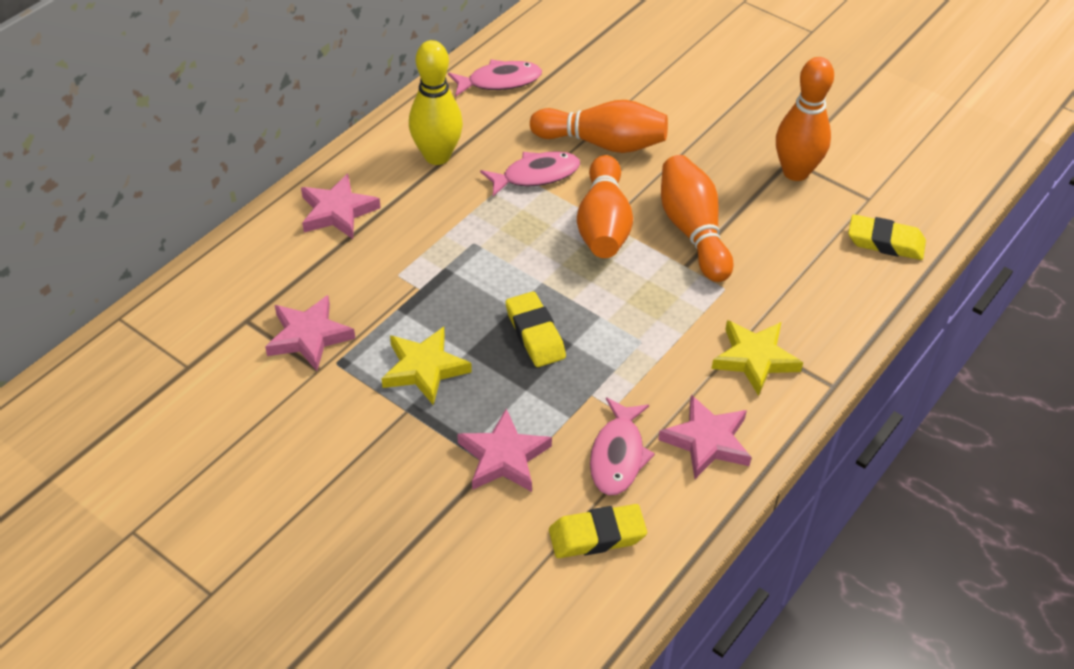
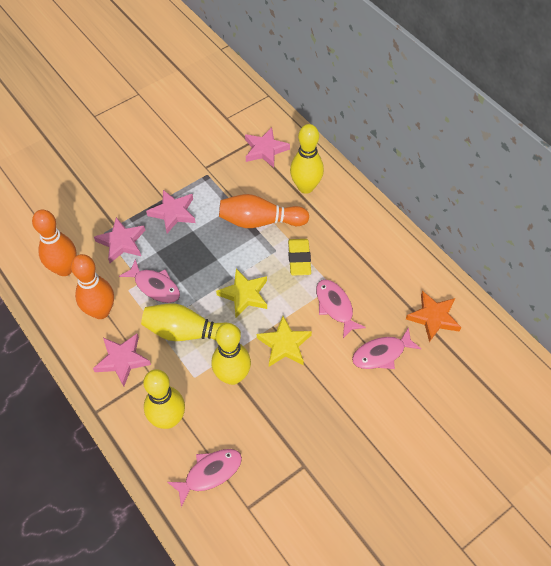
orange bowling pin: 4 -> 3
orange star: 0 -> 1
pink fish: 3 -> 4
yellow bowling pin: 1 -> 4
yellow eraser: 3 -> 1

